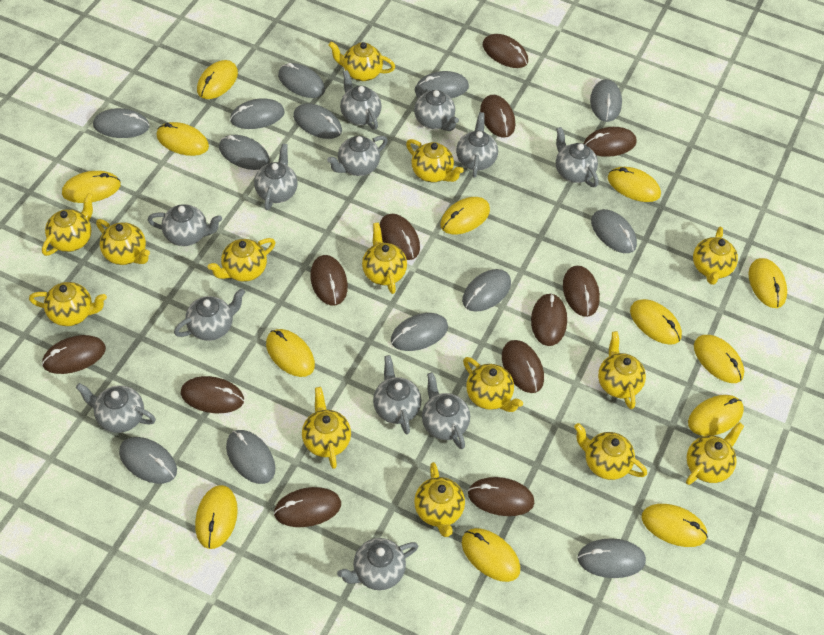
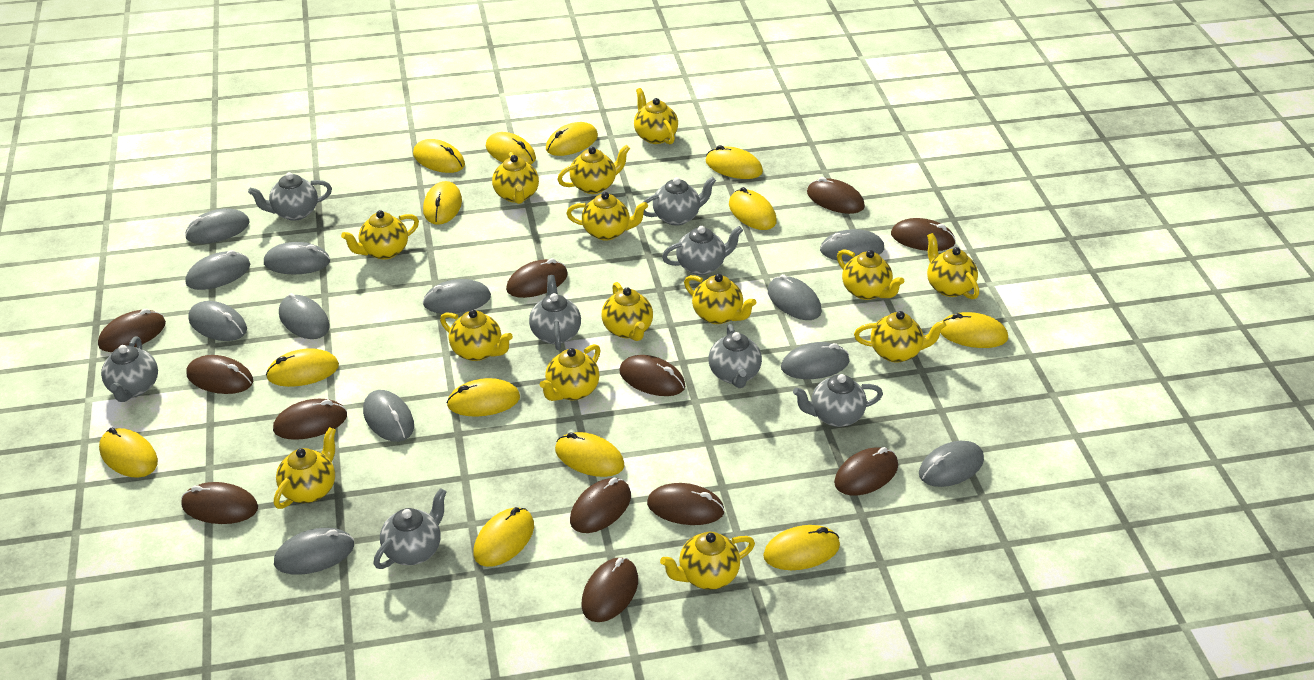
grey mouse: 13 -> 12
grey teapot: 12 -> 8

